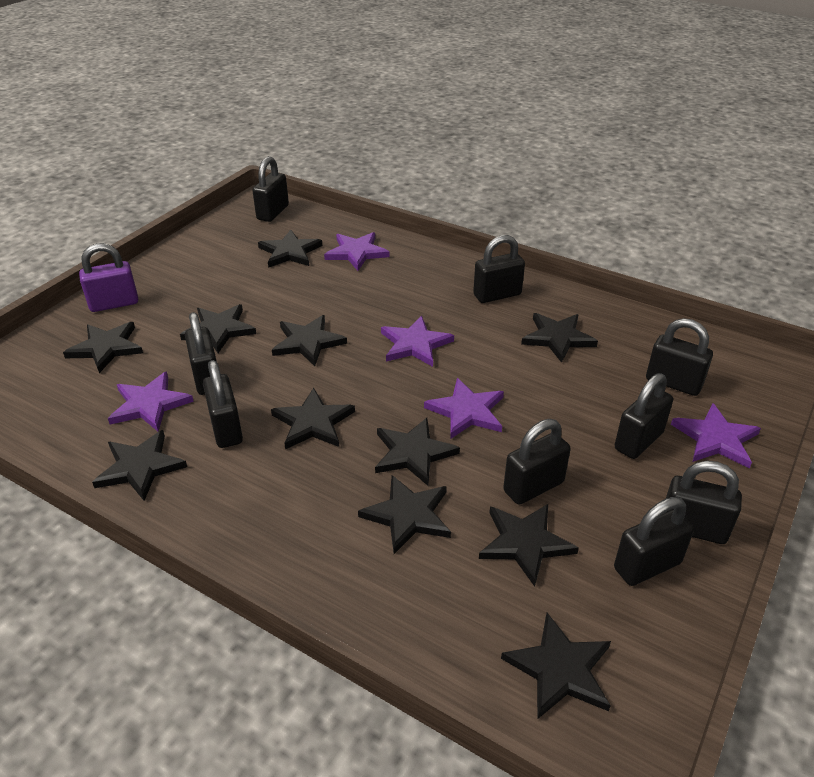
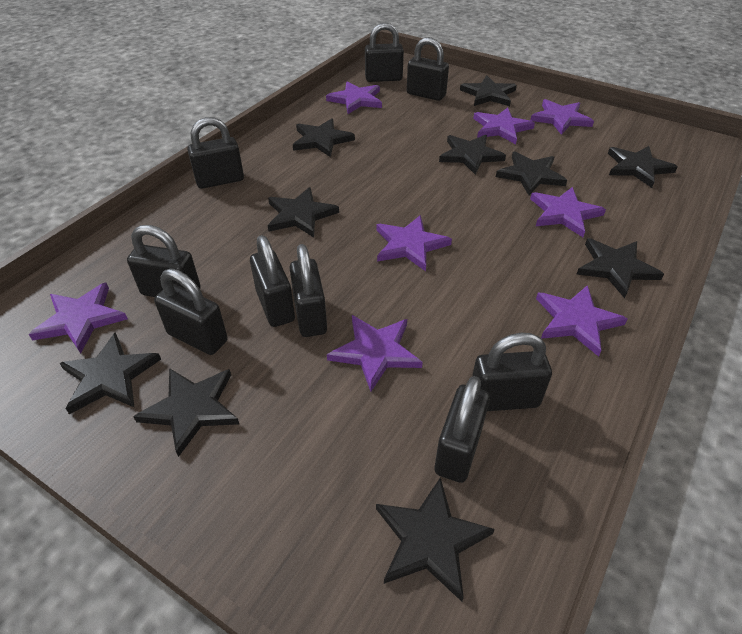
black star: 11 -> 10
purple padlock: 1 -> 0
purple star: 5 -> 8

